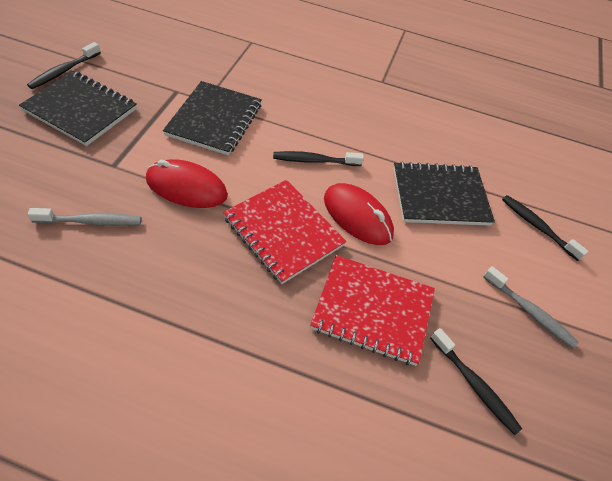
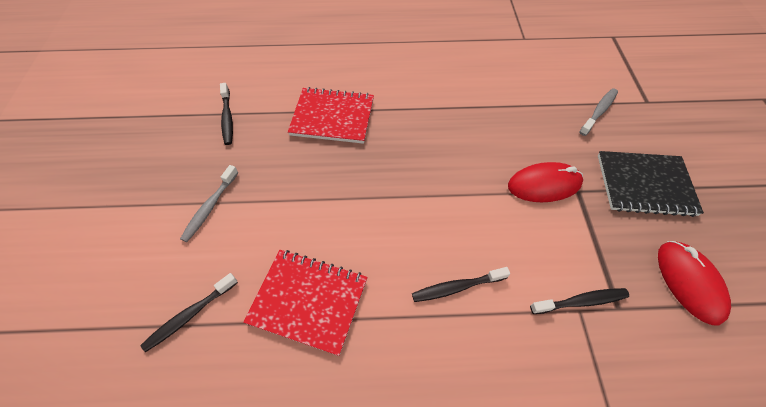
black notebook: 3 -> 1

